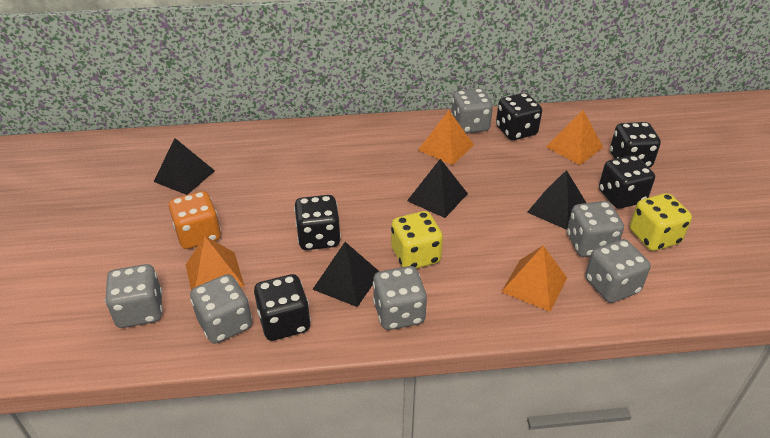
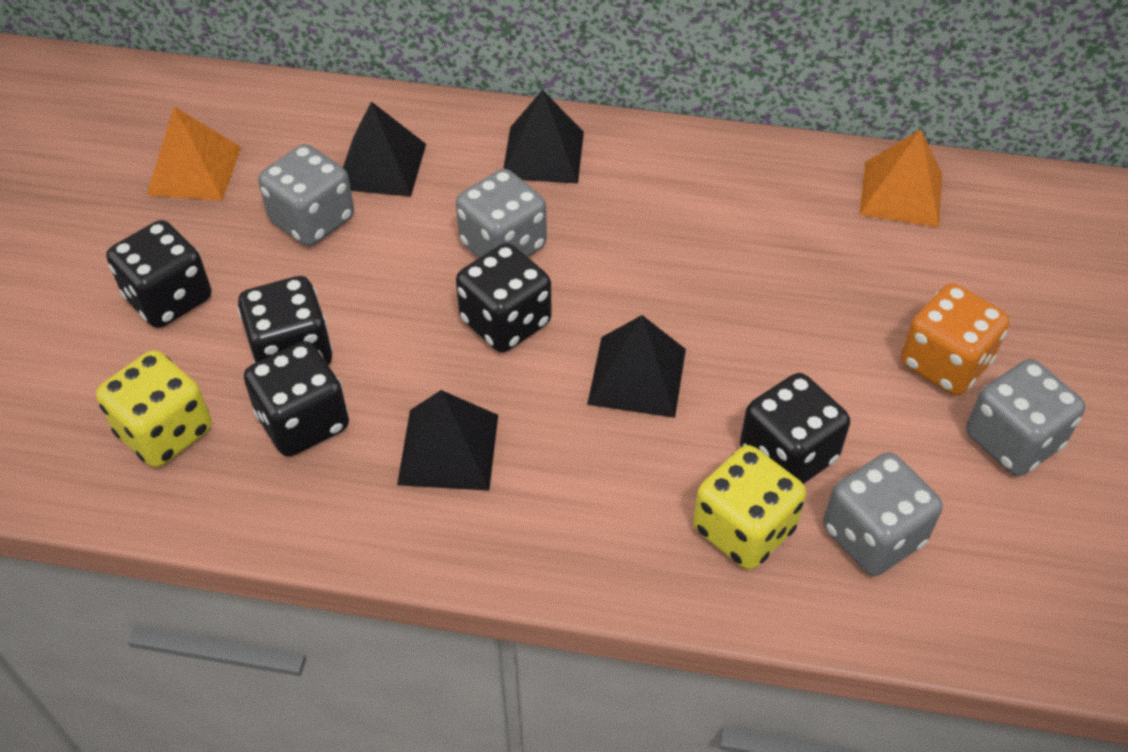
grey dice: 6 -> 4
orange pyramid: 4 -> 2

